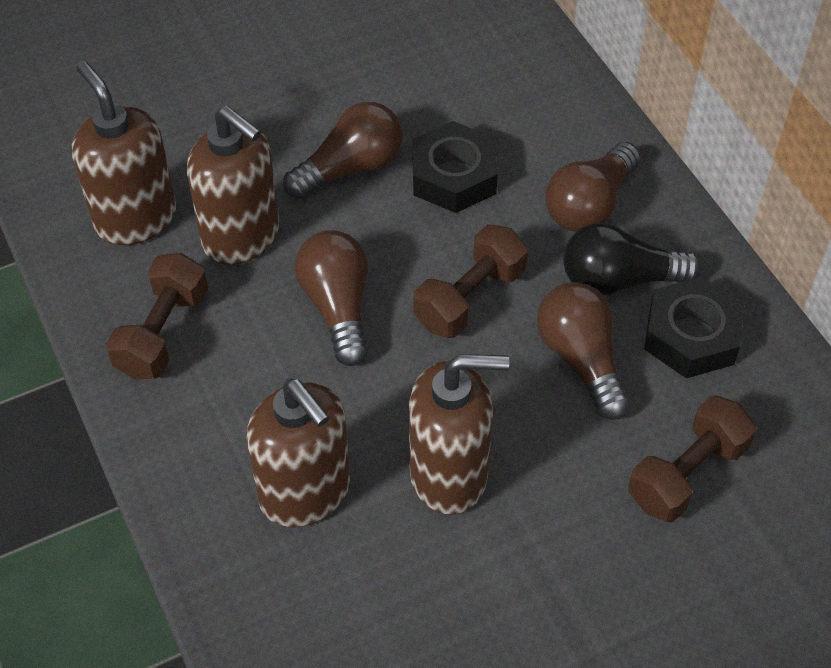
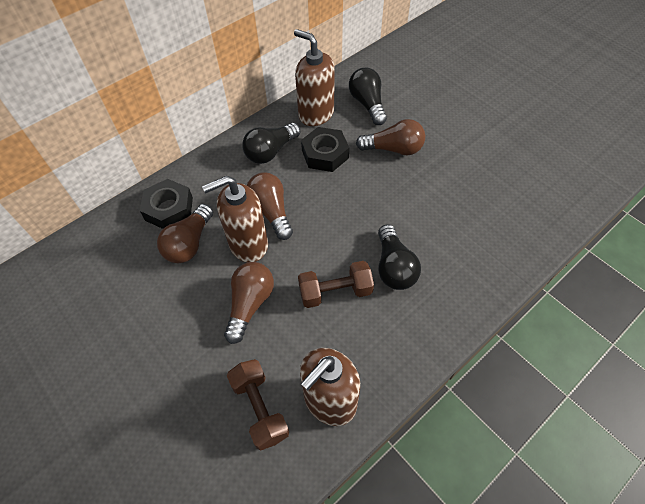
black light bulb: 1 -> 3
brown dumbbell: 3 -> 2
brown soap dispenser: 4 -> 3

